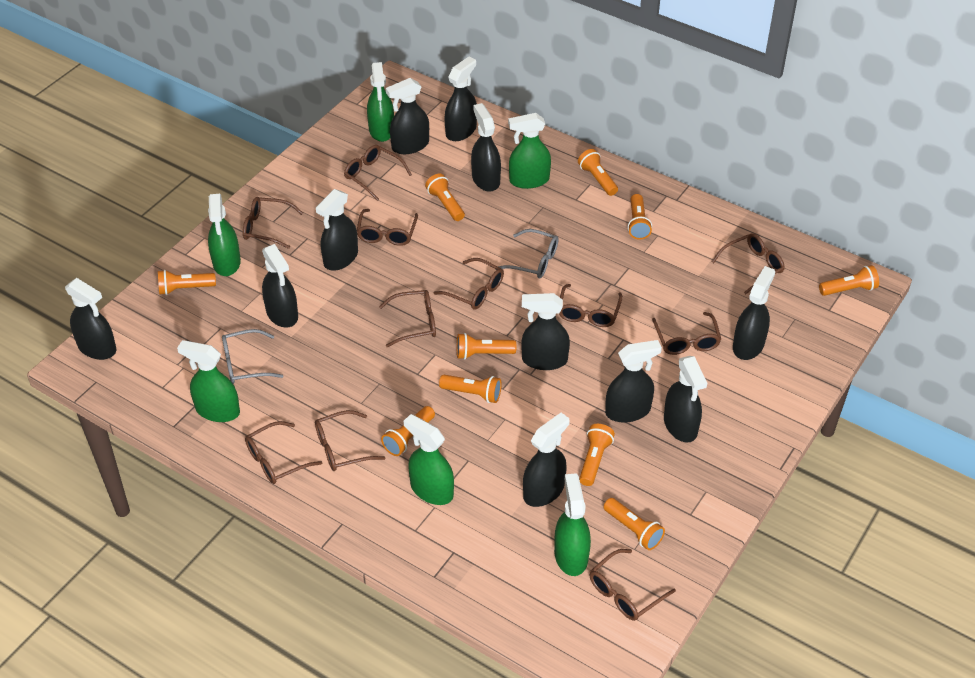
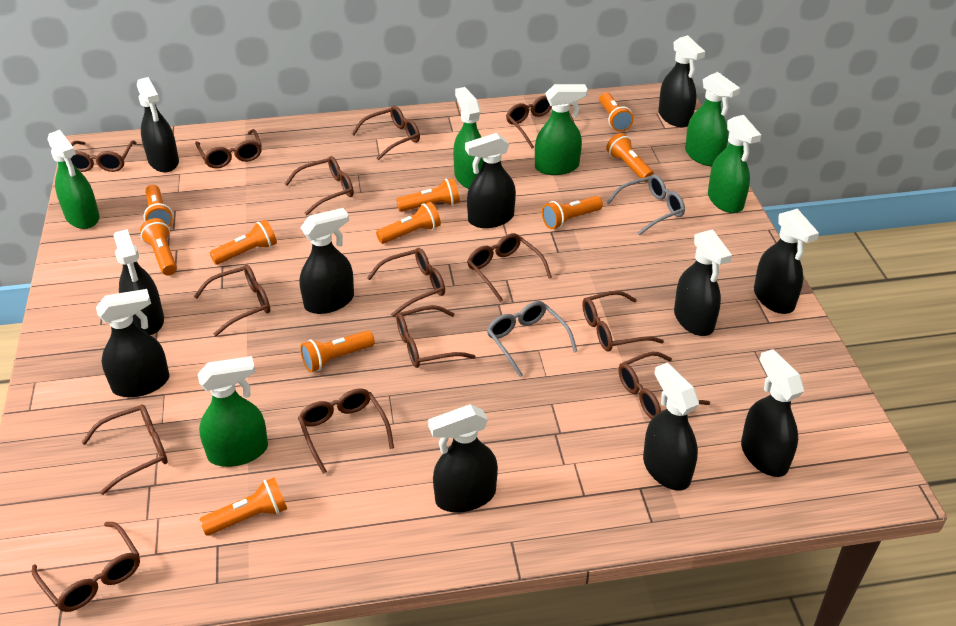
brown glasses: 11 -> 14

